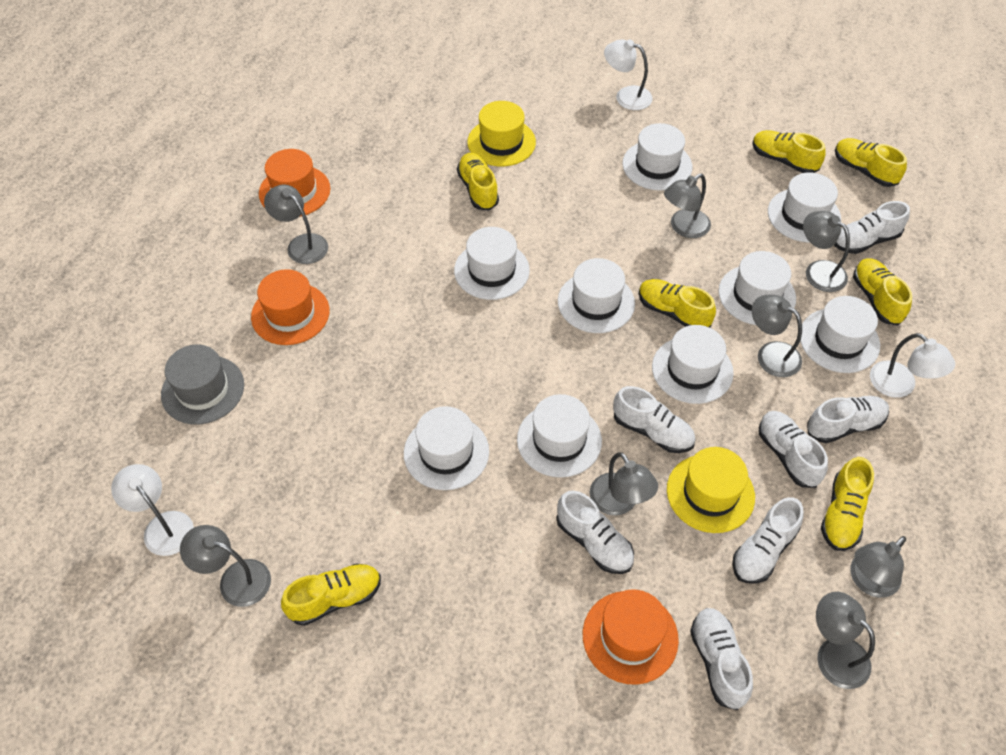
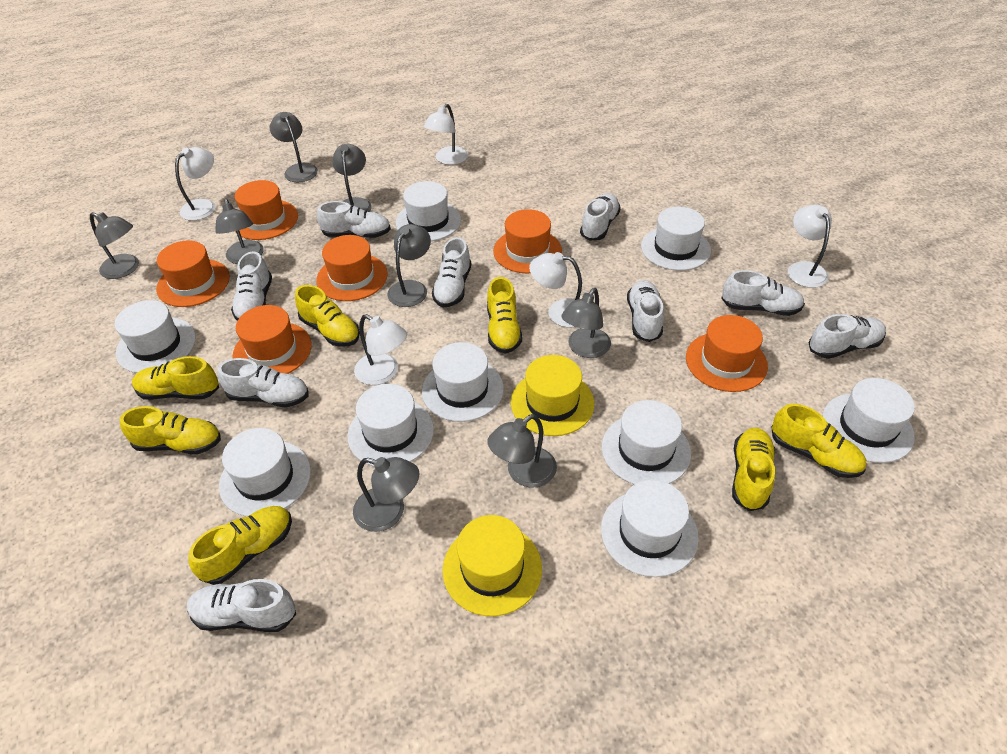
grey hat: 1 -> 0
orange hat: 3 -> 6
white lamp: 3 -> 5
white shoe: 7 -> 9

